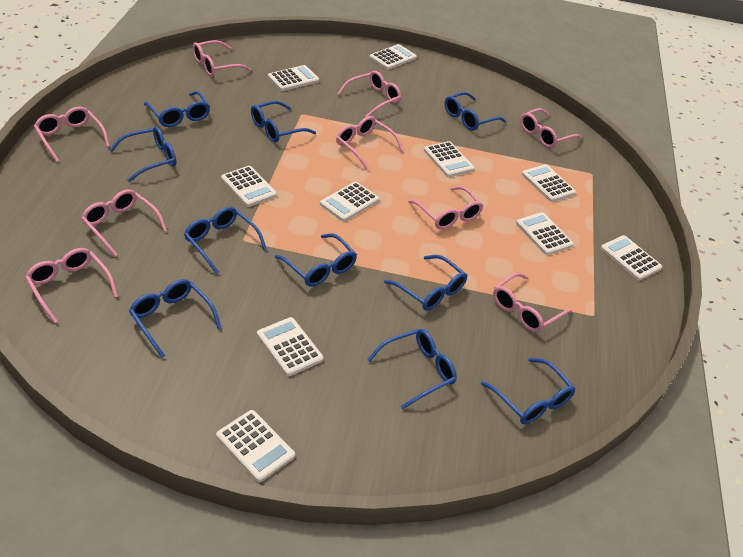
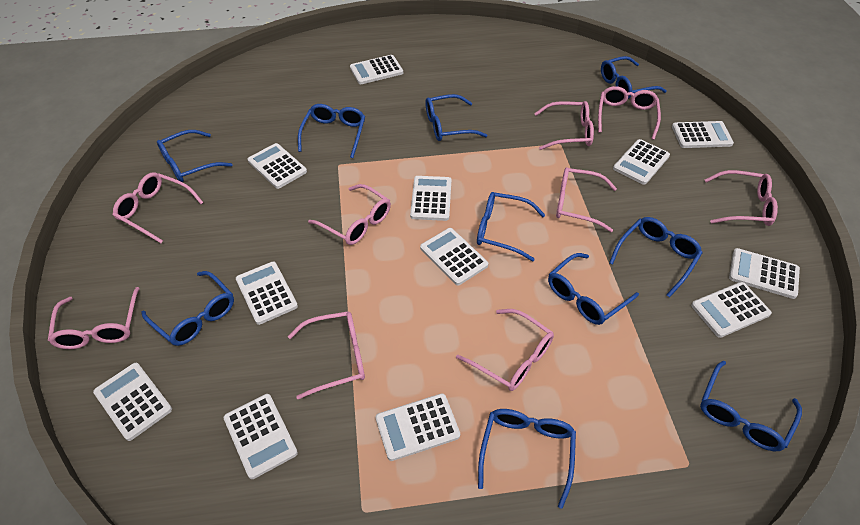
white calculator: 10 -> 12

